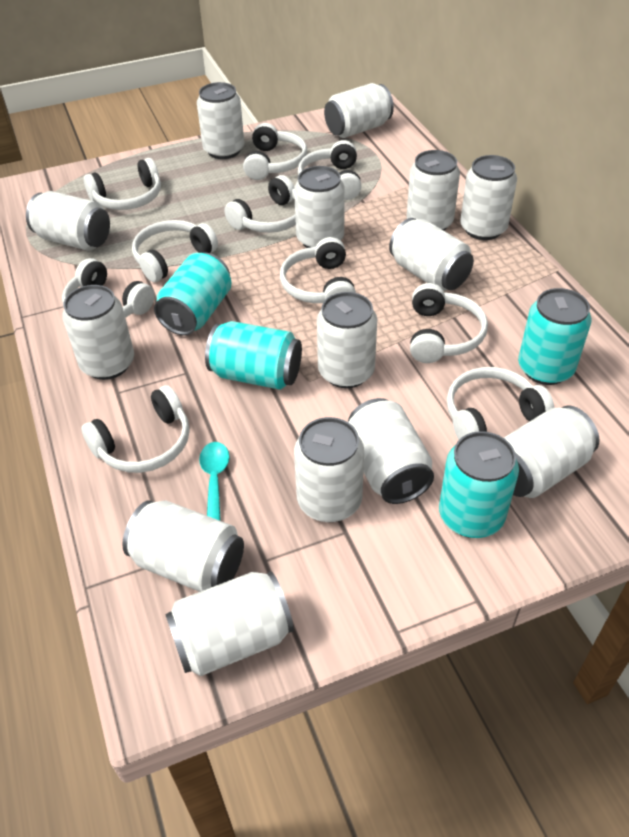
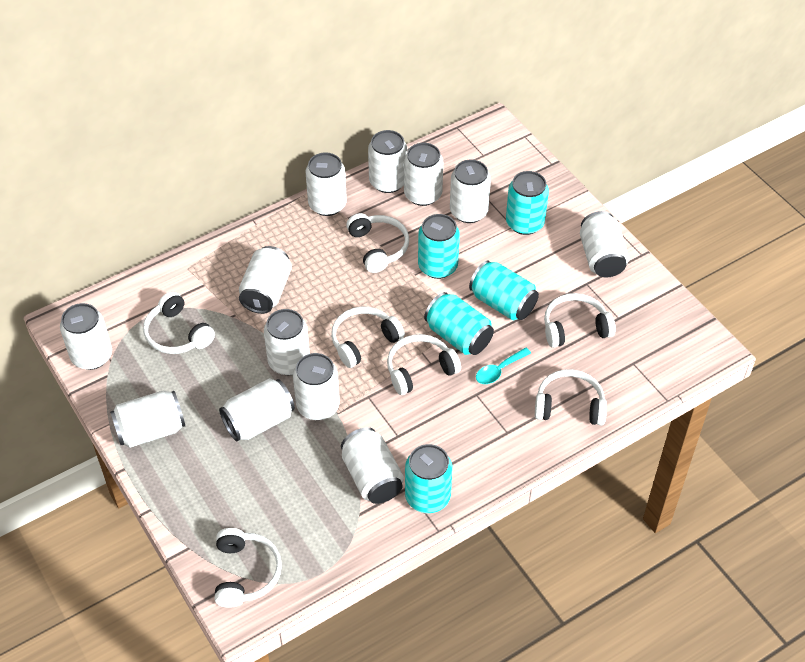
turquoise can: 4 -> 5
white can: 14 -> 12
white headphones: 10 -> 7

